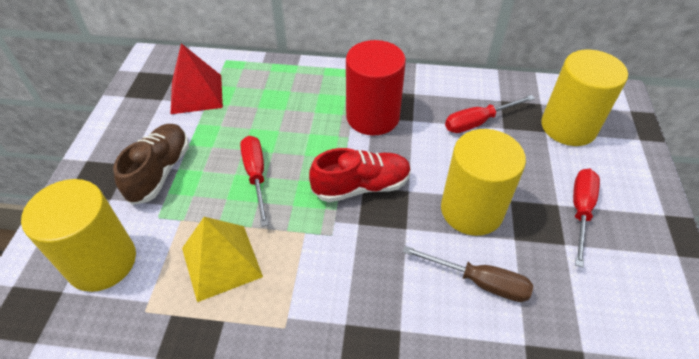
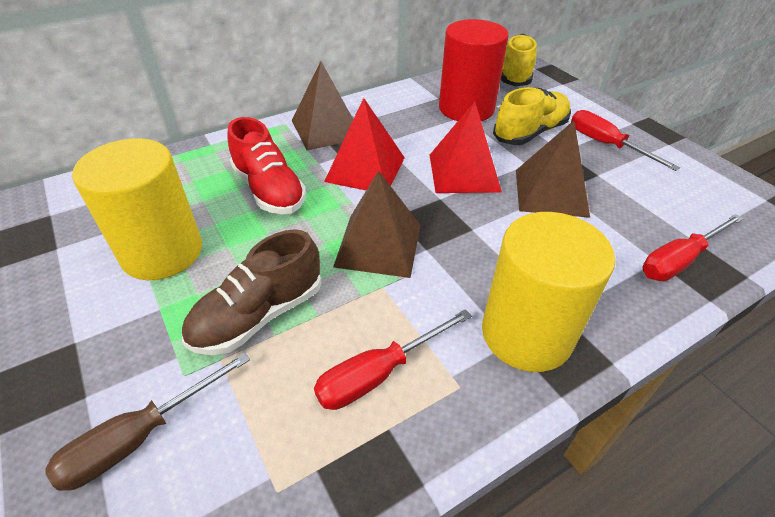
brown pyramid: 0 -> 3
red pyramid: 1 -> 2
yellow cylinder: 3 -> 2
yellow pyramid: 1 -> 0
yellow shoe: 0 -> 2

